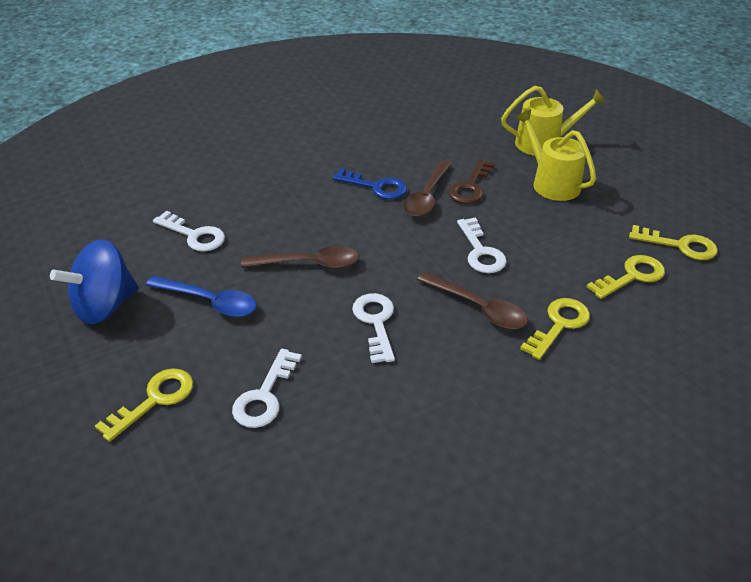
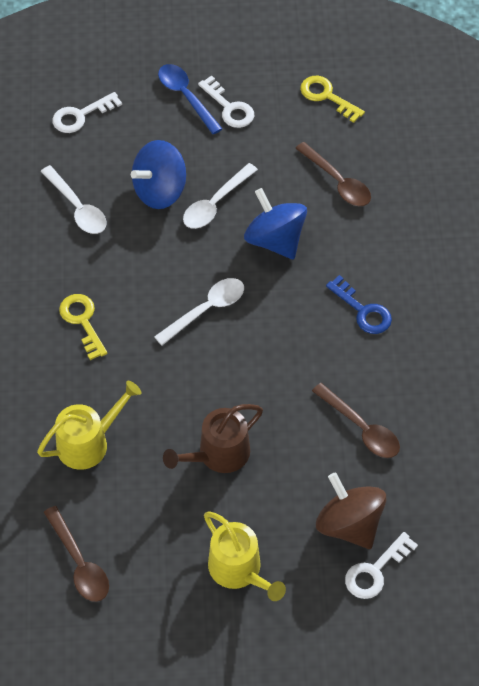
blue spinning top: 1 -> 2
brown key: 1 -> 0
brown spinning top: 0 -> 1
brown watering can: 0 -> 1
white key: 4 -> 3
white spoon: 0 -> 3
yellow key: 4 -> 2

